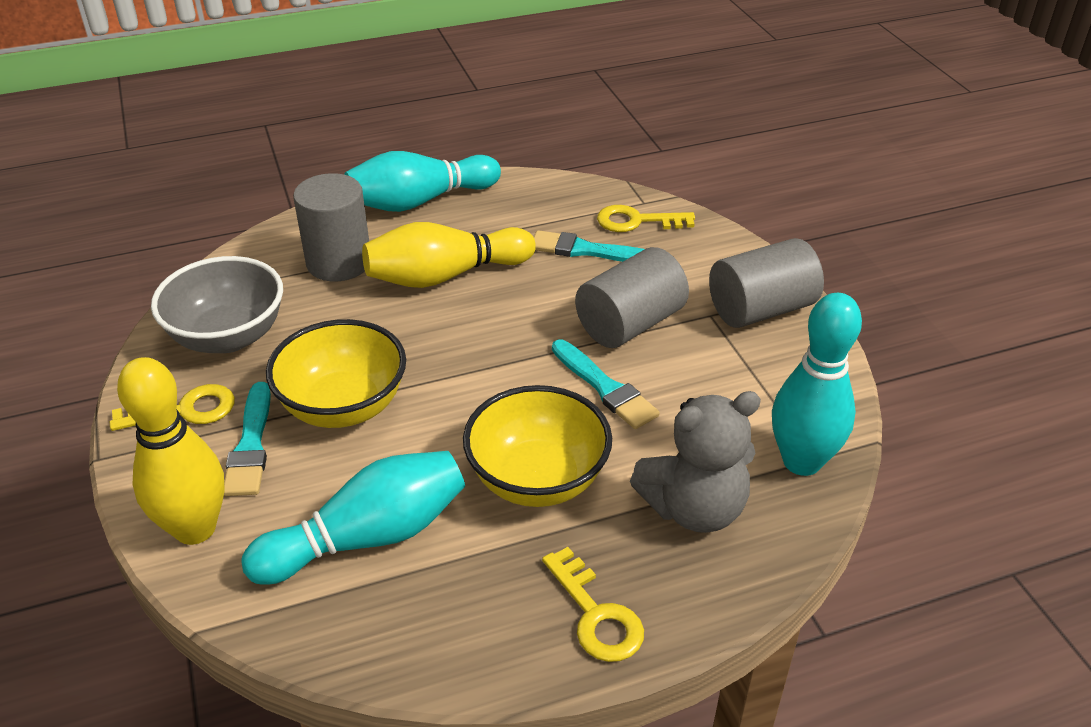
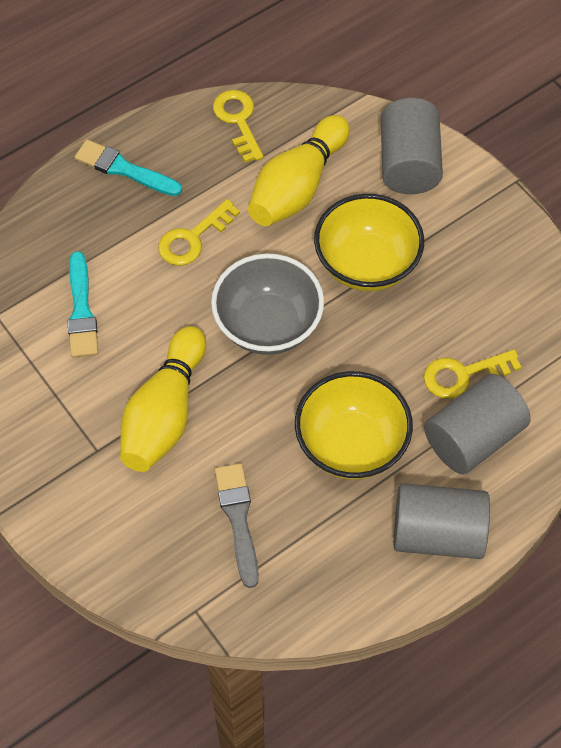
grey brush: 0 -> 1
grey teddy bear: 1 -> 0
turquoise bowling pin: 3 -> 0
turquoise brush: 3 -> 2

